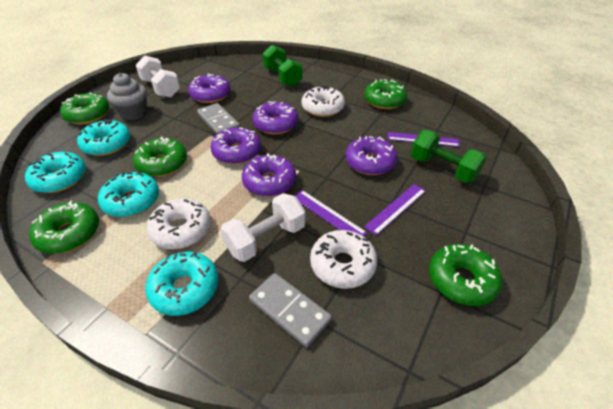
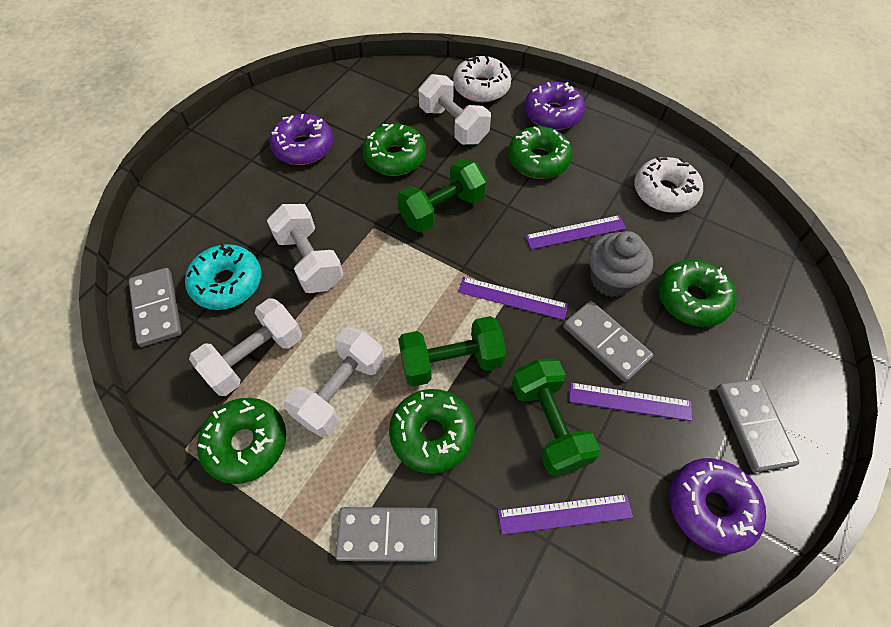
green dumbbell: 2 -> 3
grey domino: 2 -> 4
purple donut: 5 -> 3
purple ruler: 3 -> 4
turquoise donut: 4 -> 1
white donut: 3 -> 2
white dumbbell: 2 -> 4

